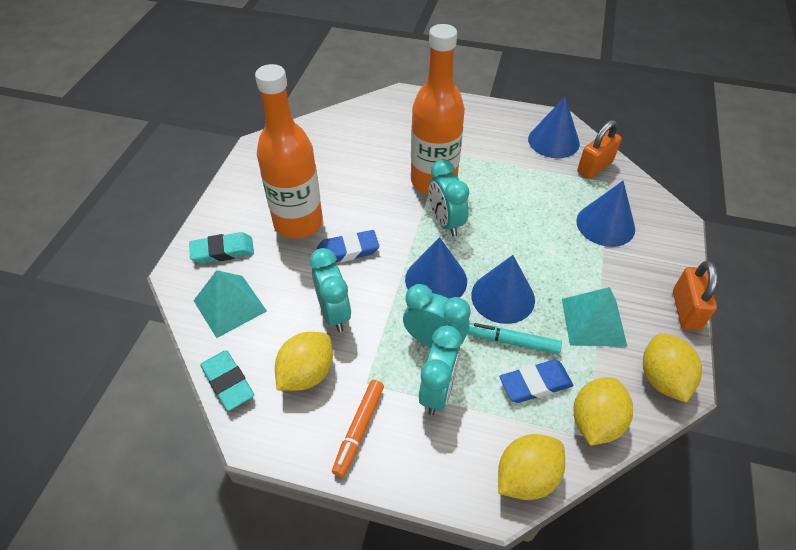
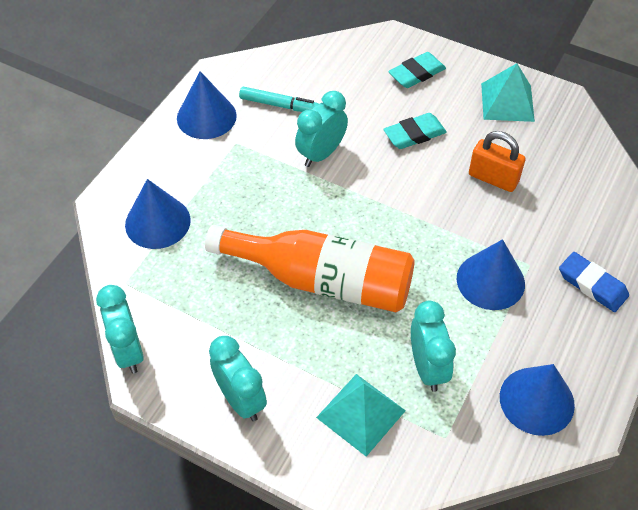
blue eraser: 2 -> 1
orange bottle: 2 -> 1
orange marker: 1 -> 0
orange padlock: 2 -> 1
yellow lemon: 4 -> 0

